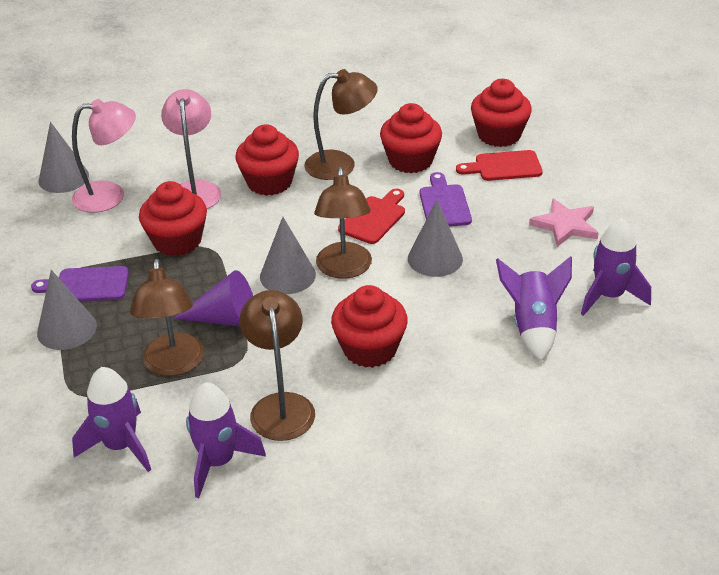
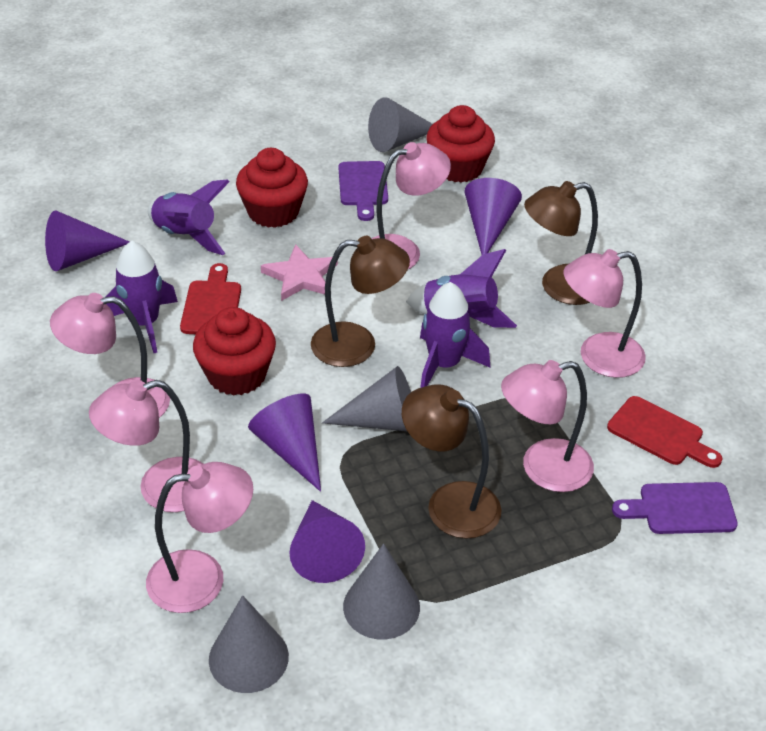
brown lamp: 4 -> 3
pink lamp: 2 -> 6
purple cone: 1 -> 4
red cupcake: 5 -> 3

